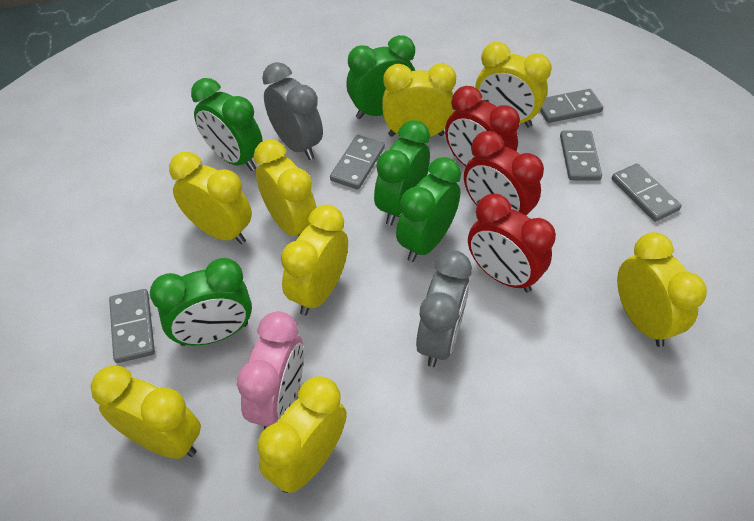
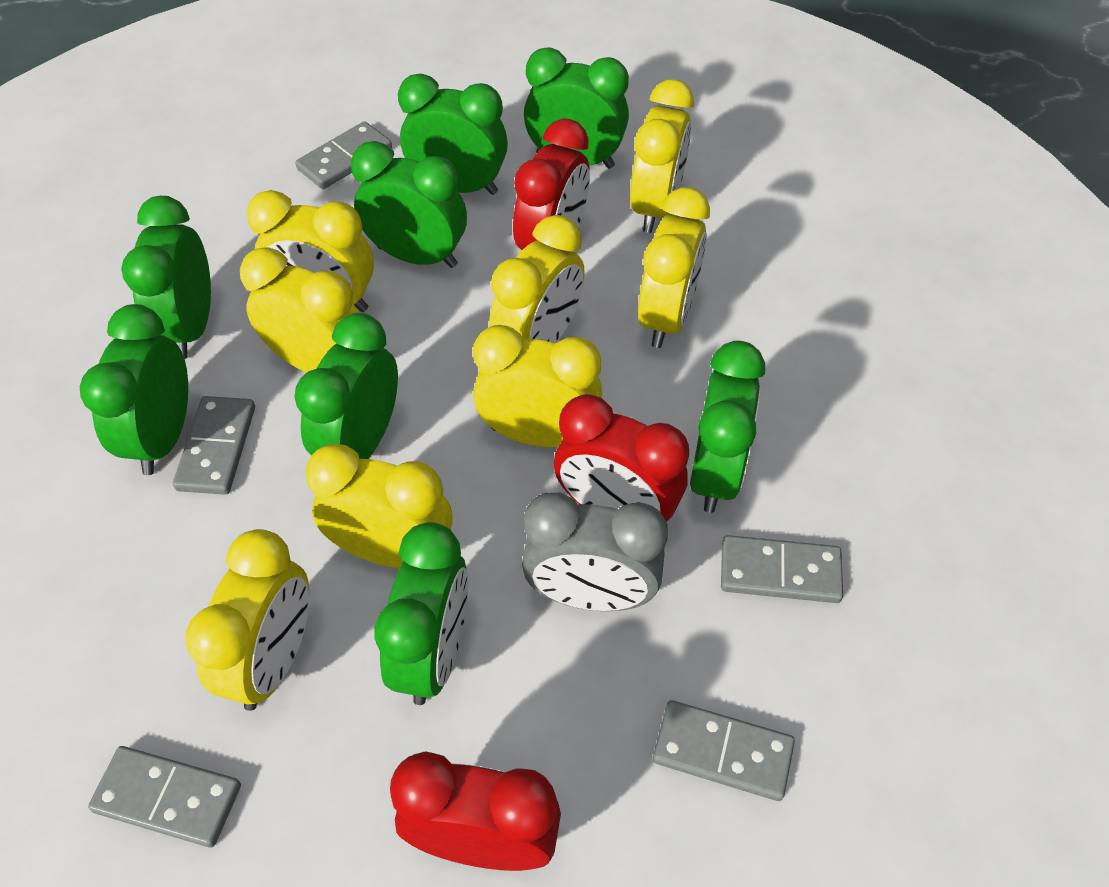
green clock: 5 -> 8
grey clock: 2 -> 1
pink clock: 1 -> 0

